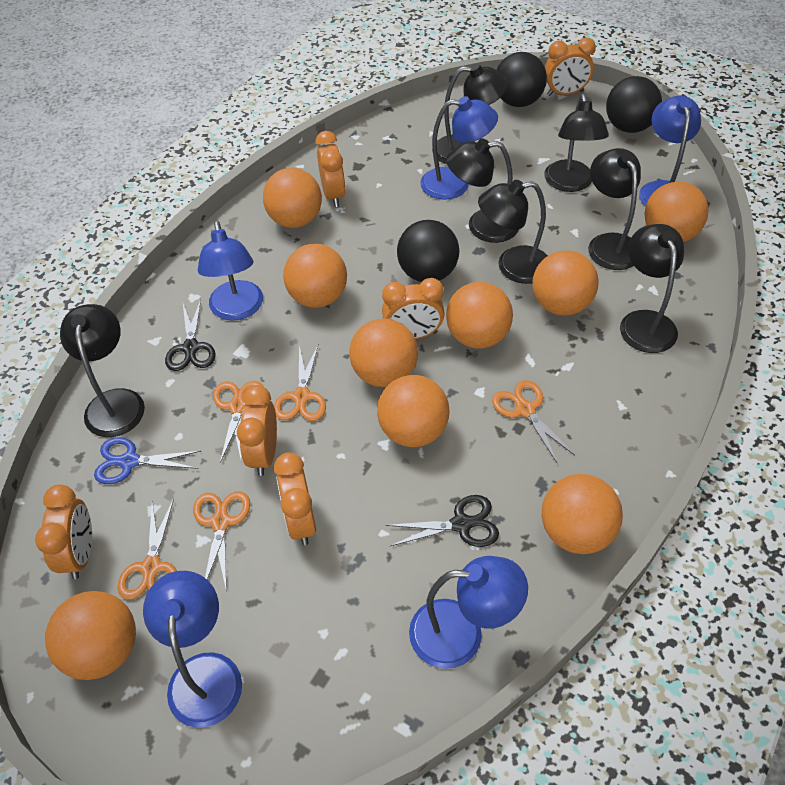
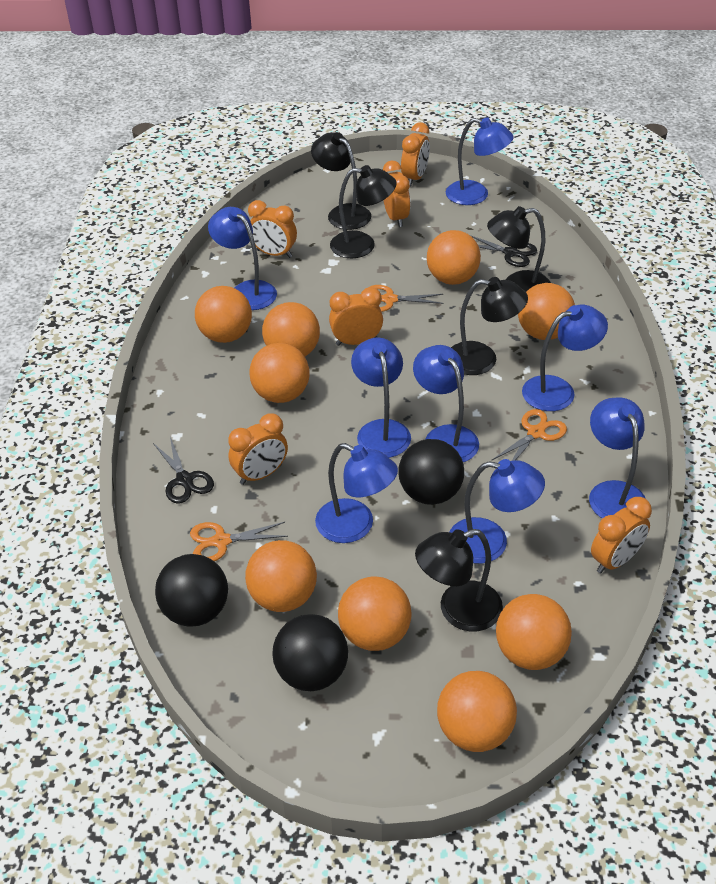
black lamp: 7 -> 5
blue lamp: 5 -> 8
blue scissors: 1 -> 0
orange scissors: 5 -> 3

